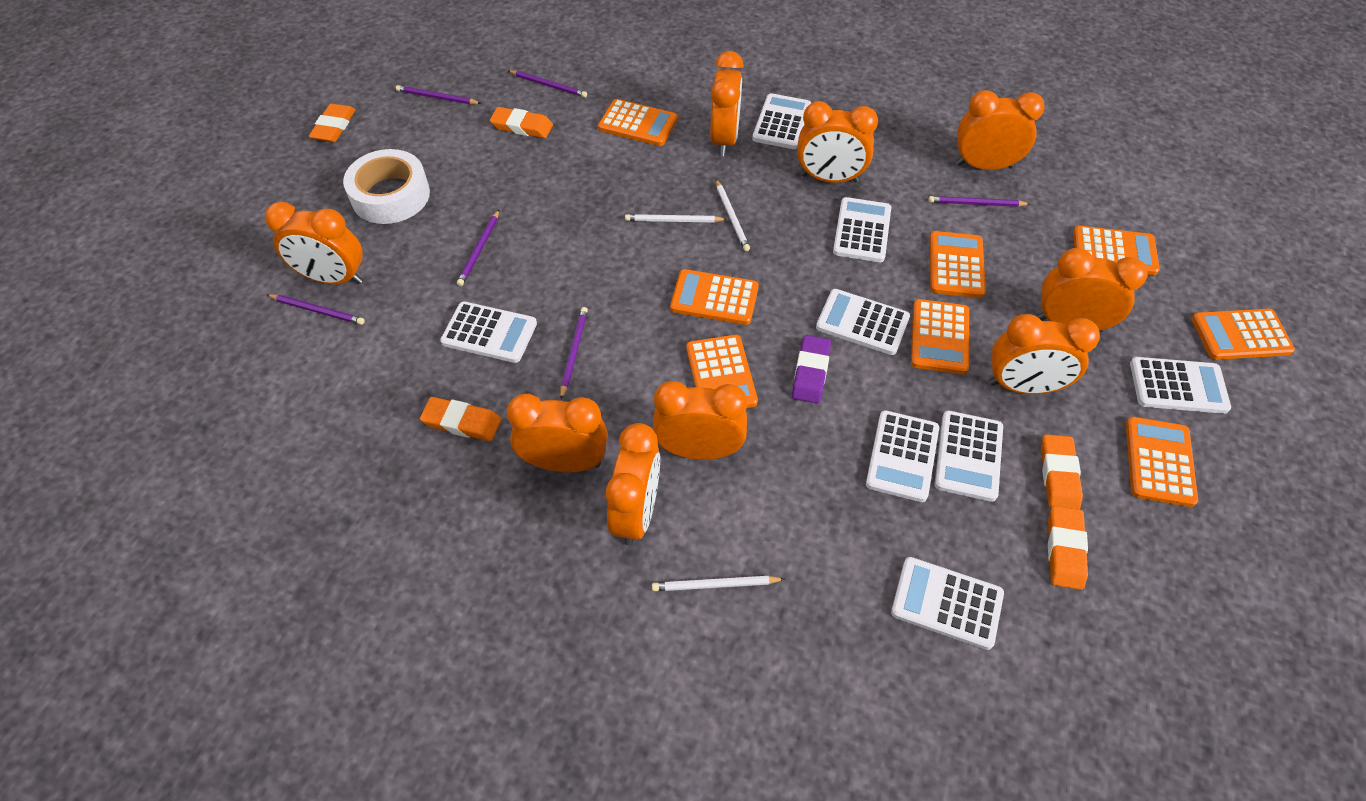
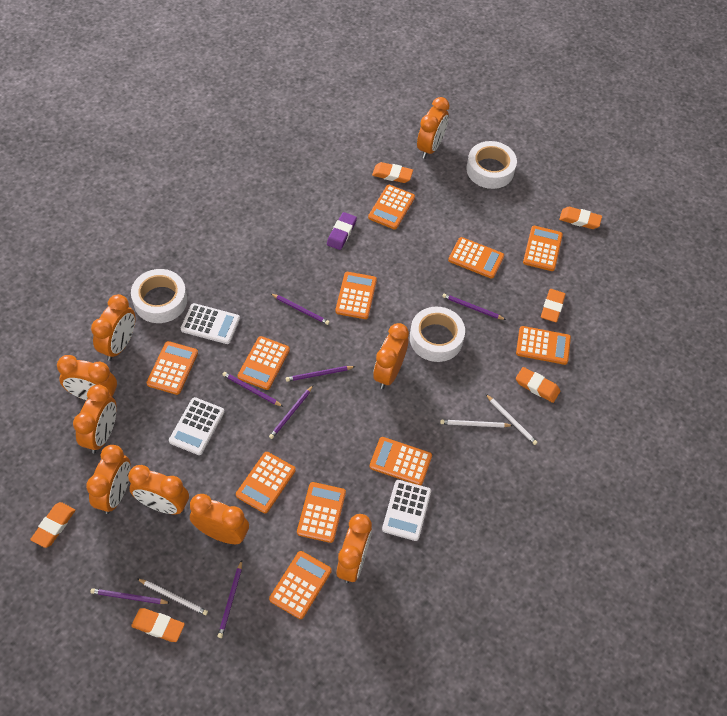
orange calculator: 8 -> 11
orange eraser: 5 -> 6
purple pencil: 6 -> 7
white calculator: 8 -> 3
white tape: 1 -> 3

